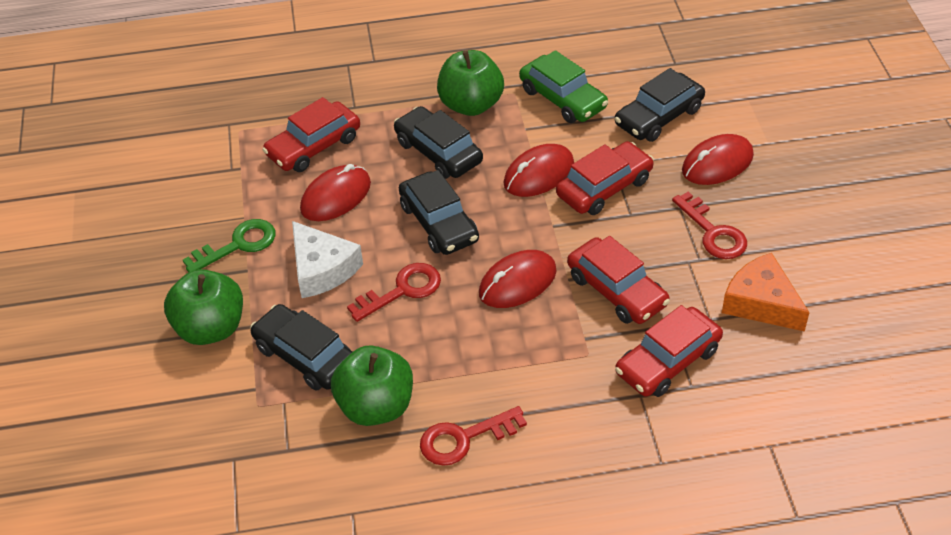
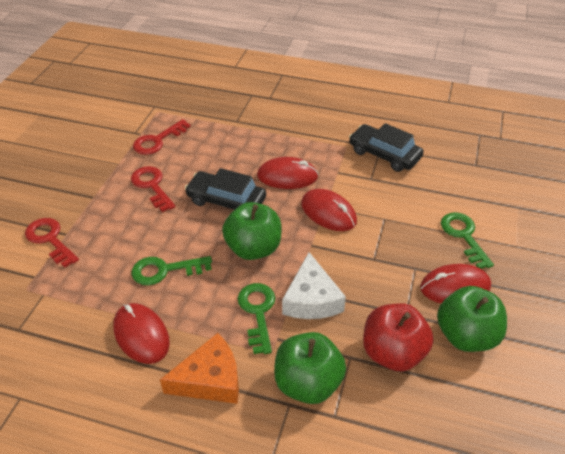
black car: 4 -> 2
green car: 1 -> 0
green key: 1 -> 3
red apple: 0 -> 1
red car: 4 -> 0

